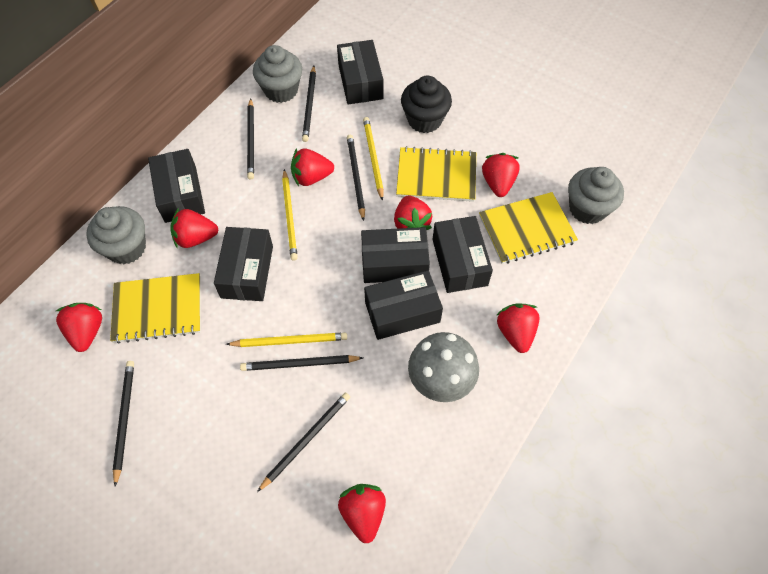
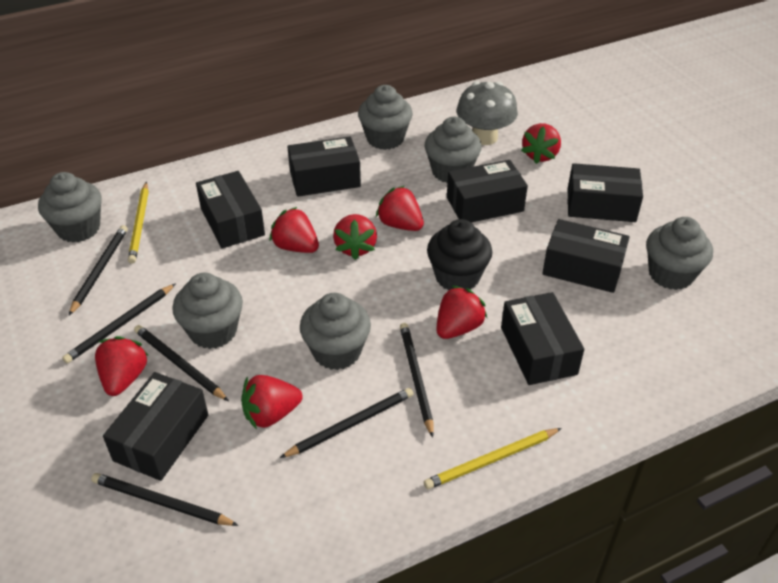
black box: 6 -> 7
grey cupcake: 3 -> 6
yellow notebook: 3 -> 0
yellow pencil: 3 -> 2

